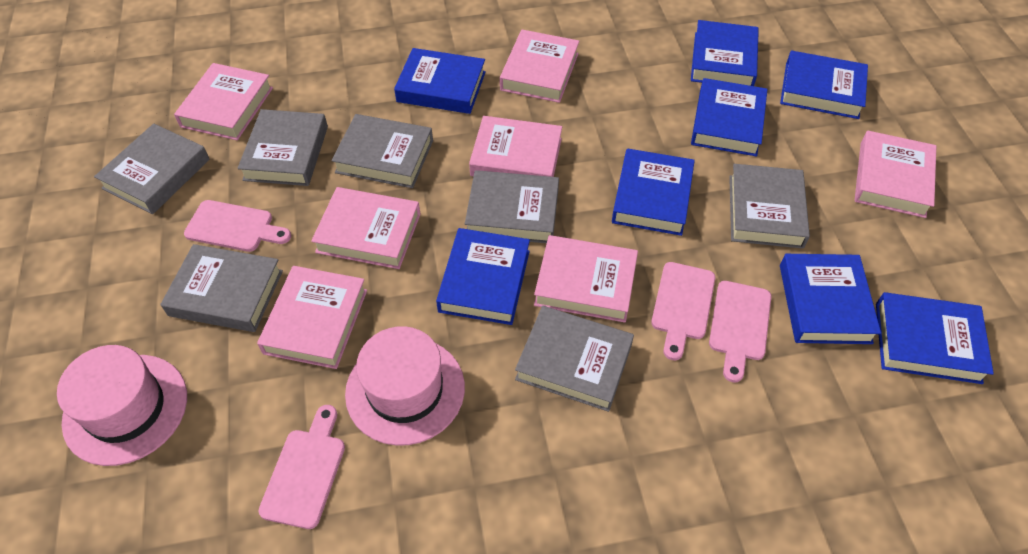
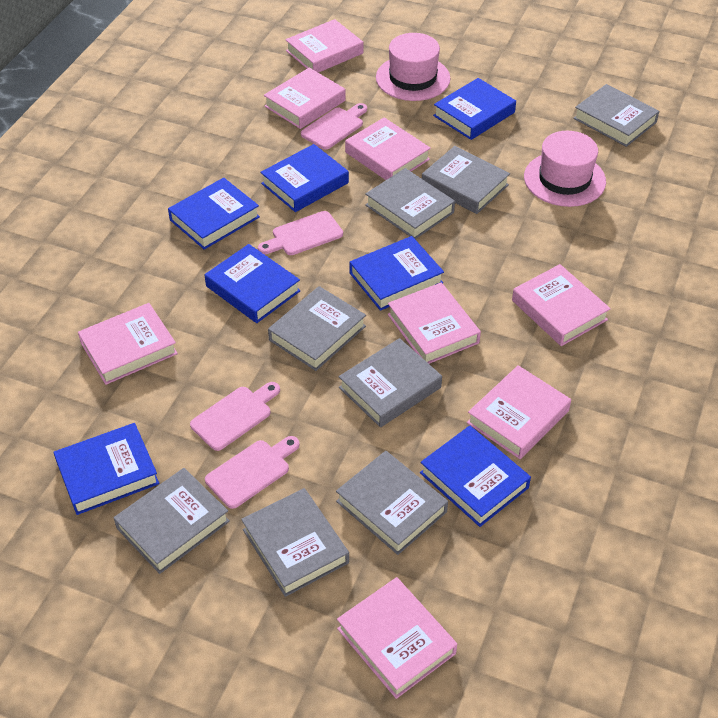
blue book: 8 -> 7
grey book: 7 -> 8
pink book: 7 -> 8

